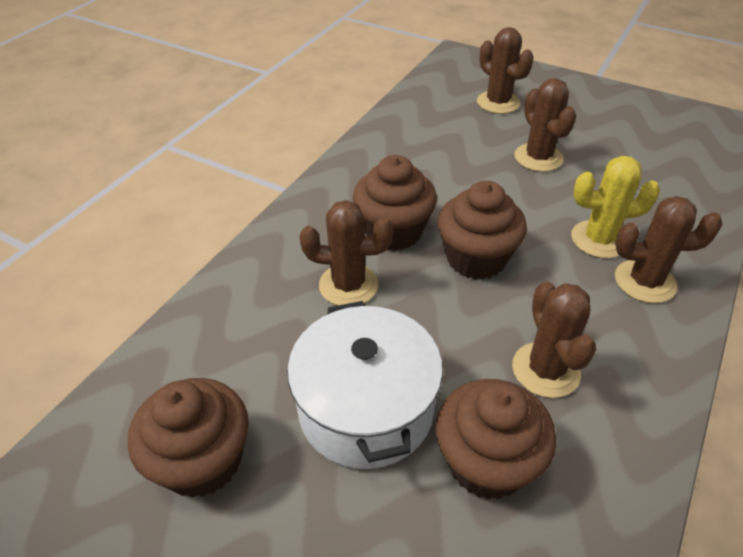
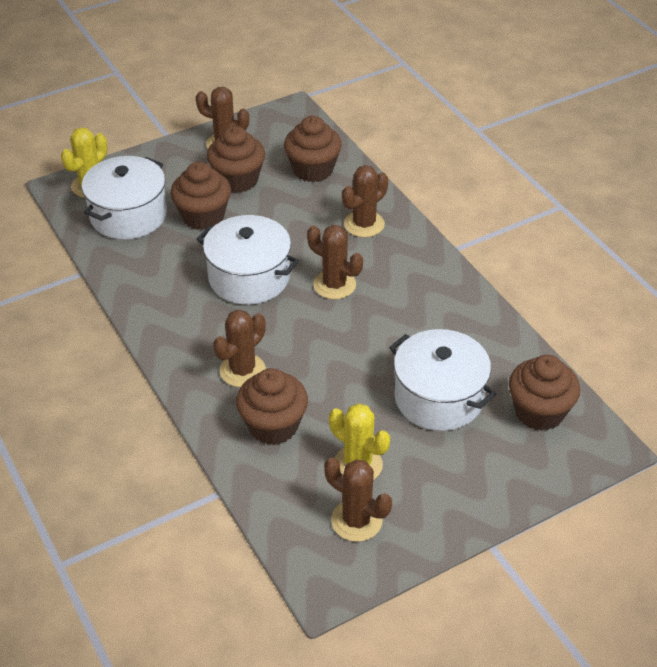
brown cupcake: 4 -> 5
white pot: 1 -> 3
yellow cactus: 1 -> 2

